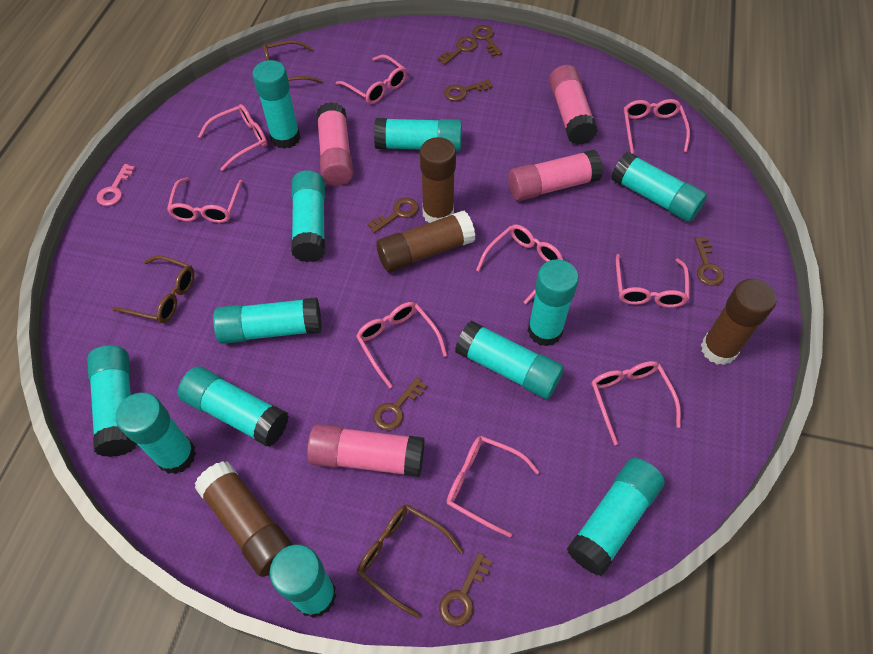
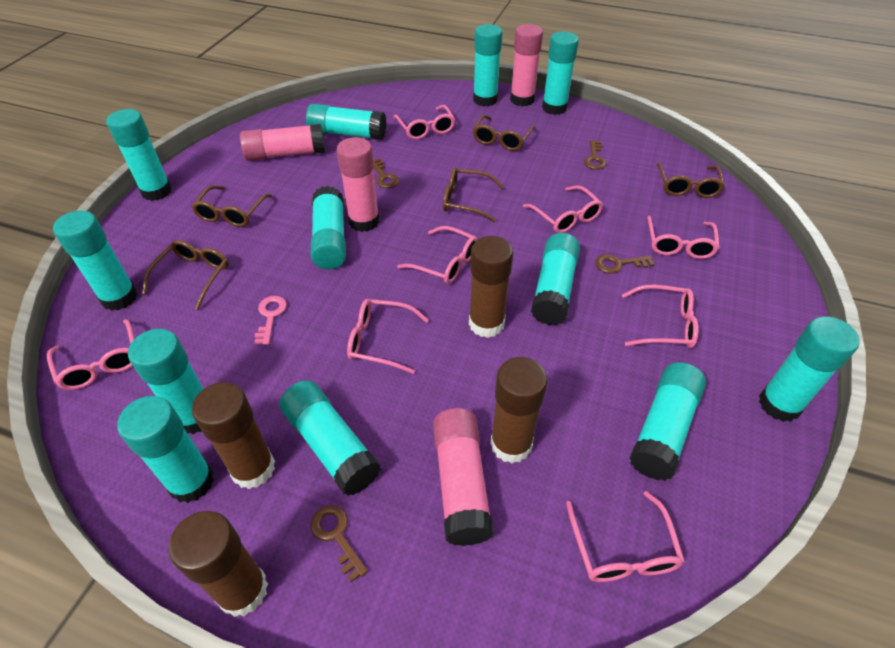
brown glasses: 3 -> 5
brown key: 7 -> 4
pink glasses: 9 -> 8

